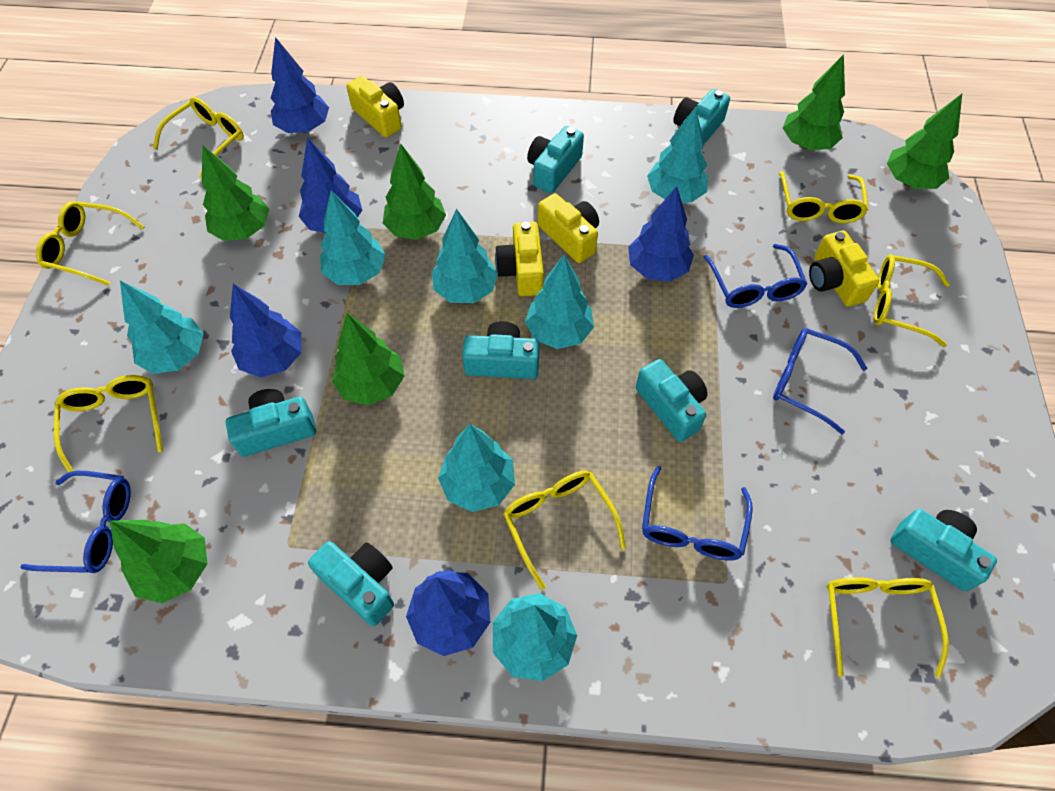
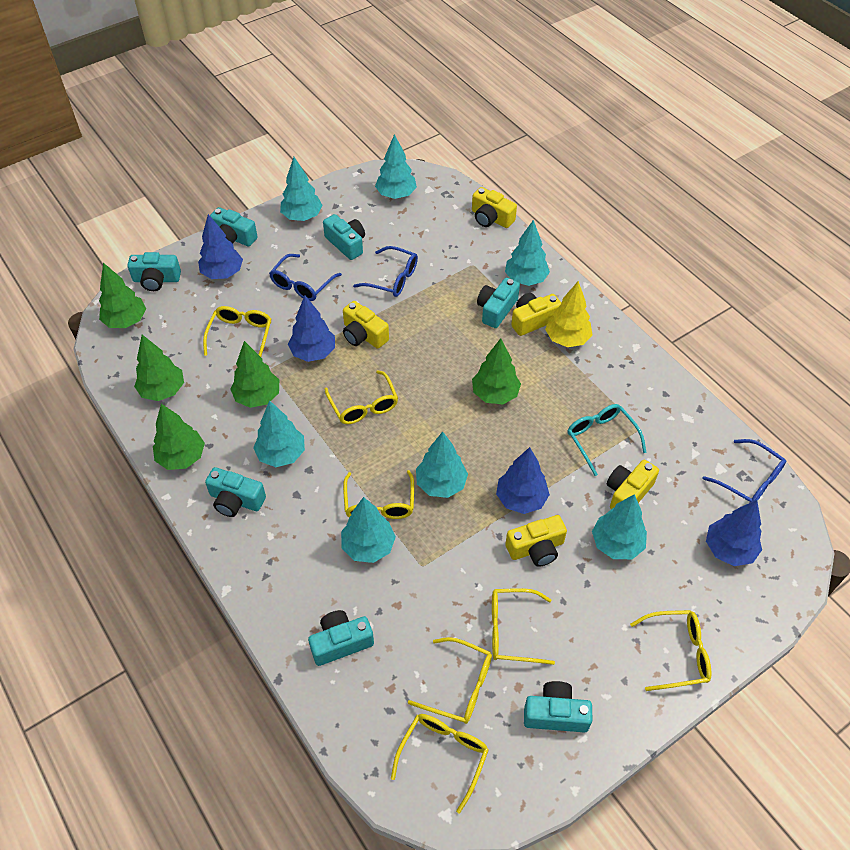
blue glasses: 4 -> 3
blue tree: 5 -> 4
green tree: 6 -> 5
turquoise glasses: 0 -> 1
yellow camera: 4 -> 5
yellow tree: 0 -> 1

